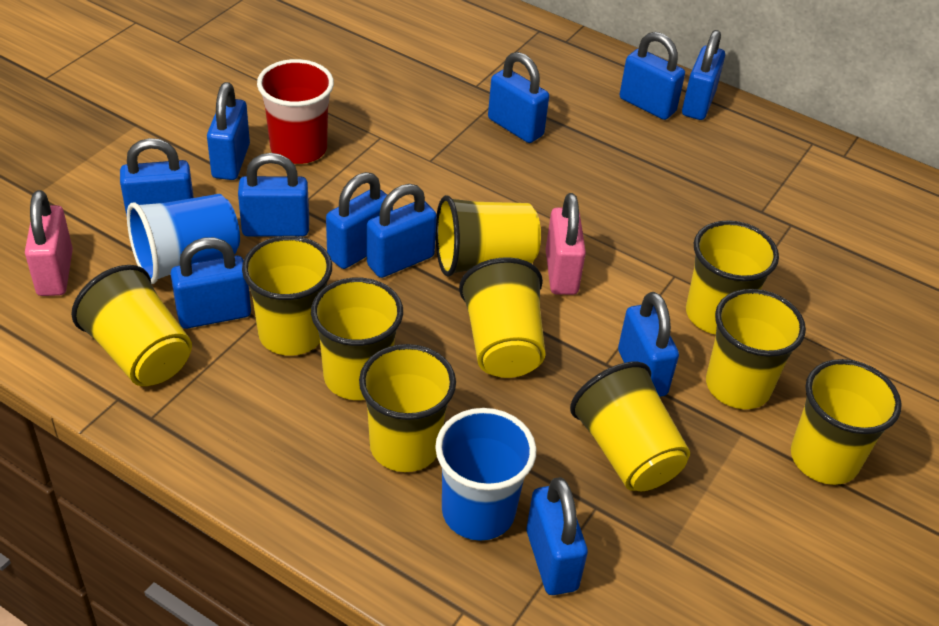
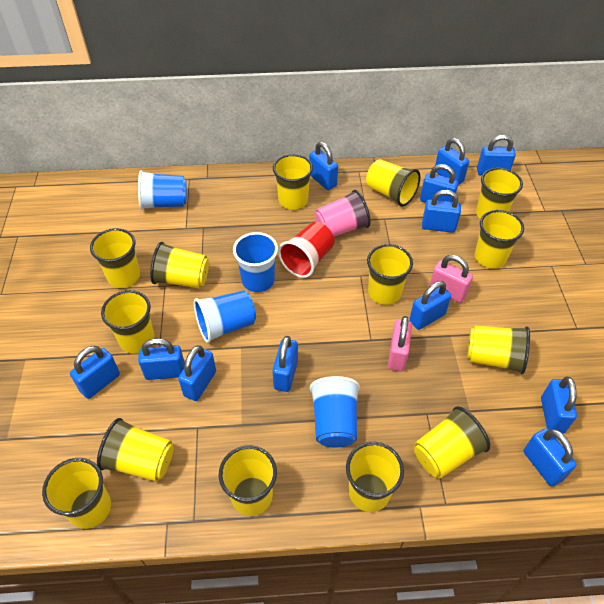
blue cup: 2 -> 4
blue padlock: 11 -> 12
pink cup: 0 -> 1
yellow cup: 10 -> 14

